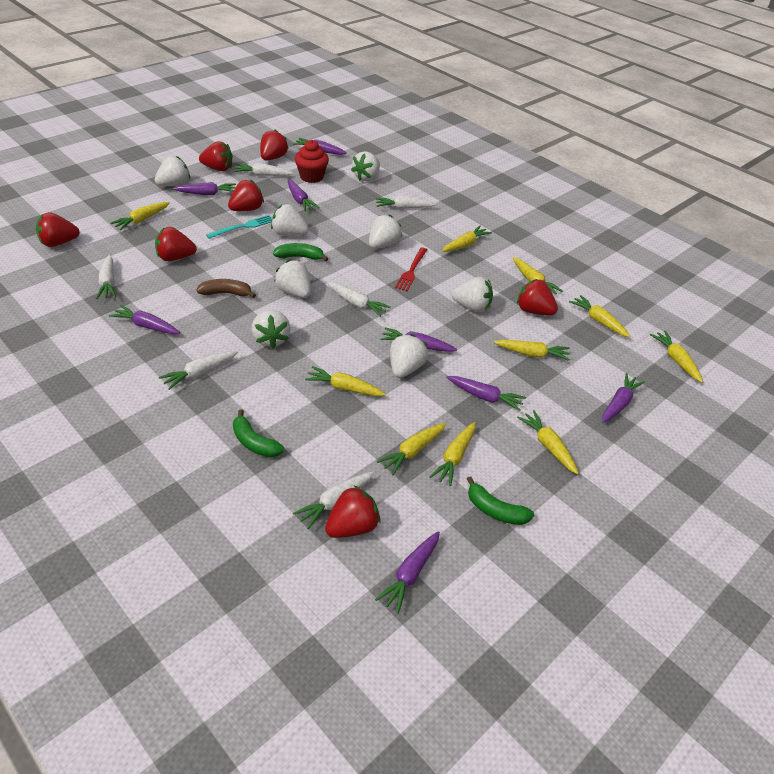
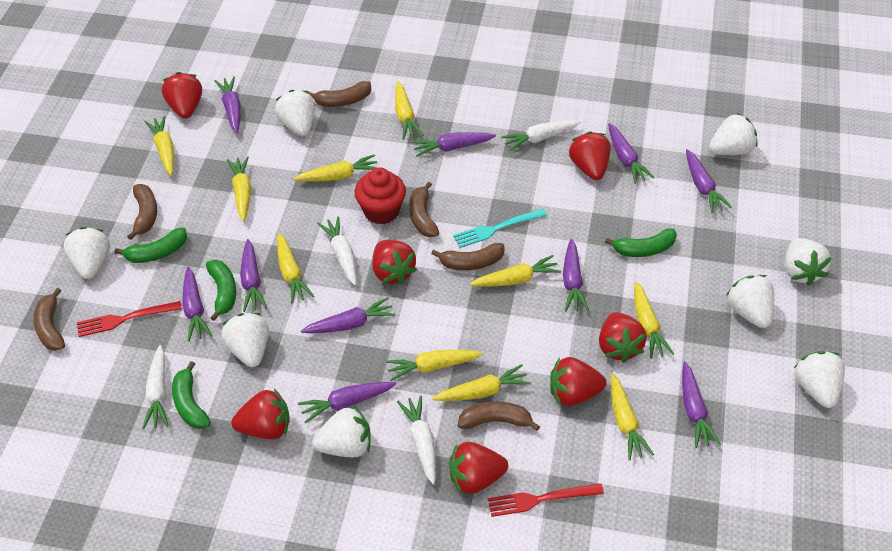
brown banana: 1 -> 6
green banana: 3 -> 4
purple carrot: 8 -> 10
red fork: 1 -> 2
white carrot: 6 -> 4

